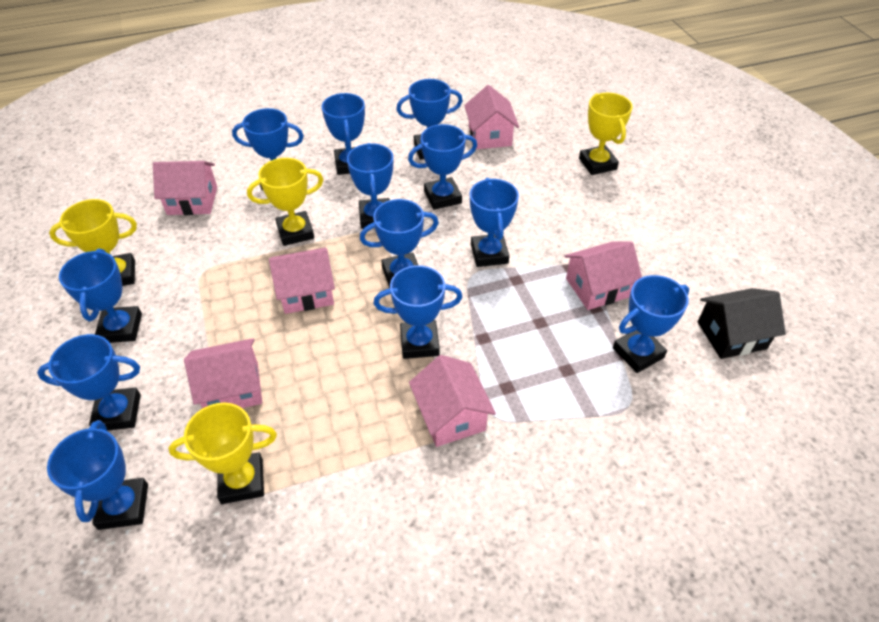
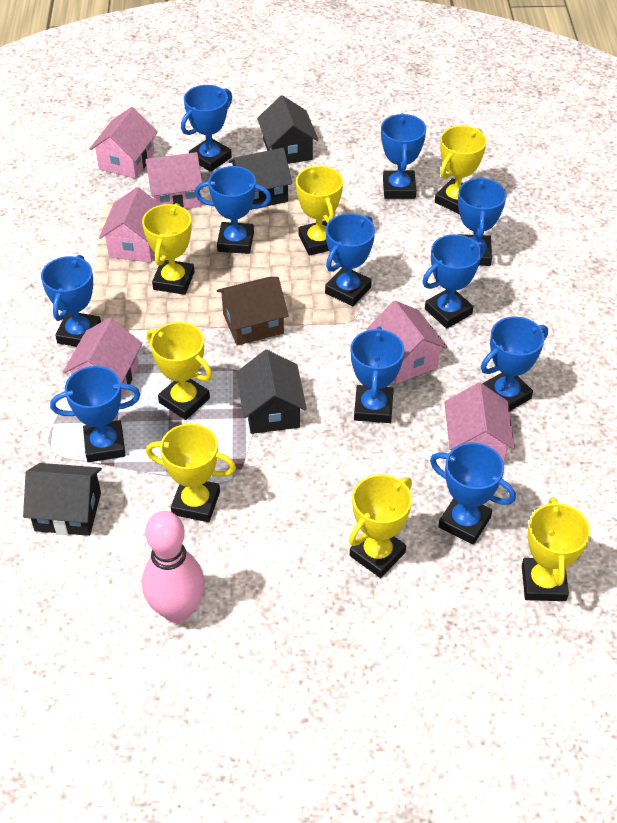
black house: 1 -> 4
blue trophy: 12 -> 11
brown house: 0 -> 1
pink bowling pin: 0 -> 1
yellow trophy: 4 -> 7

